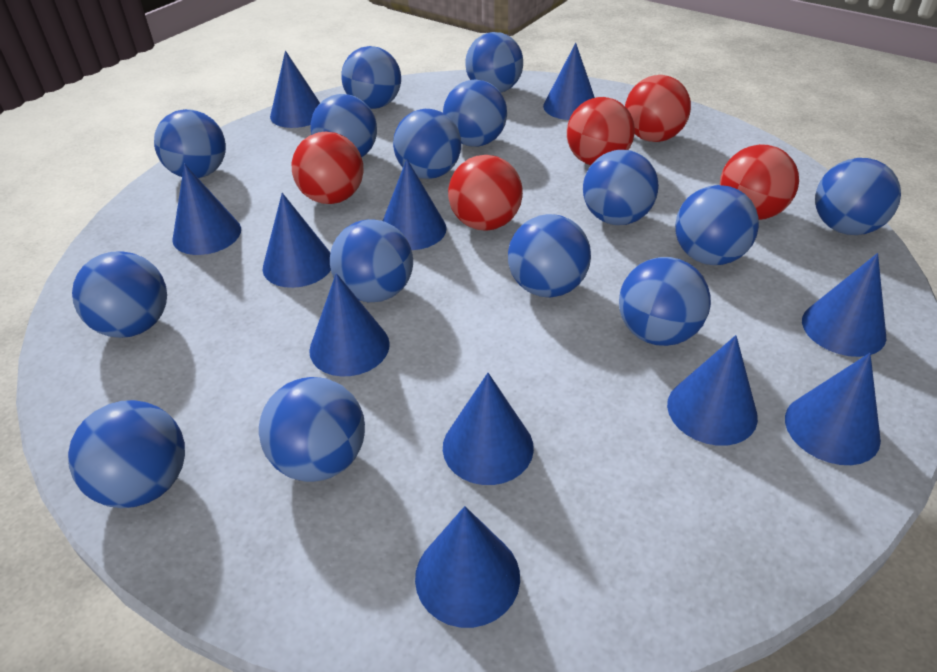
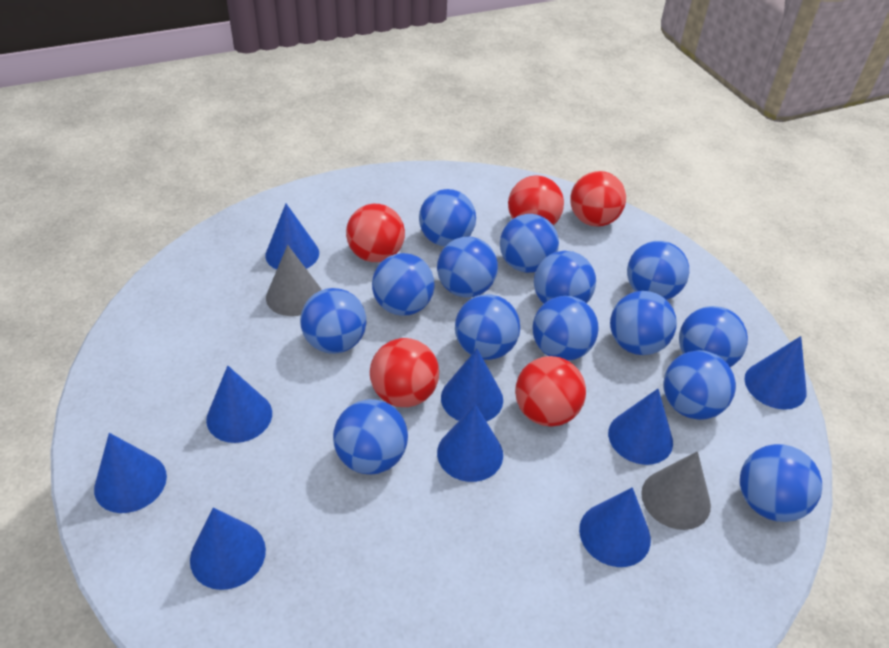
blue ball: 15 -> 14
blue cone: 11 -> 9
grey cone: 0 -> 2

